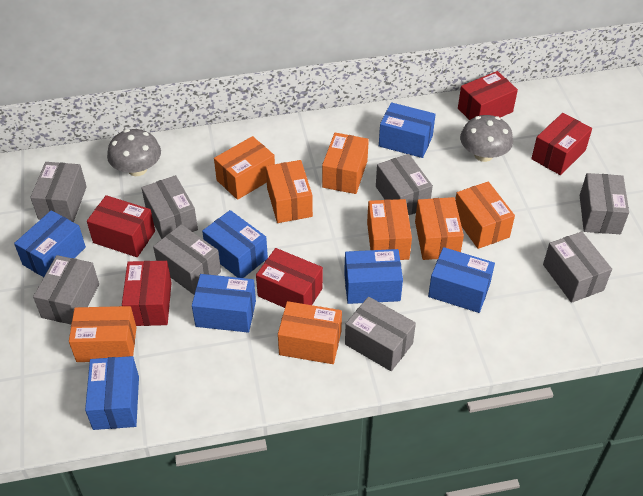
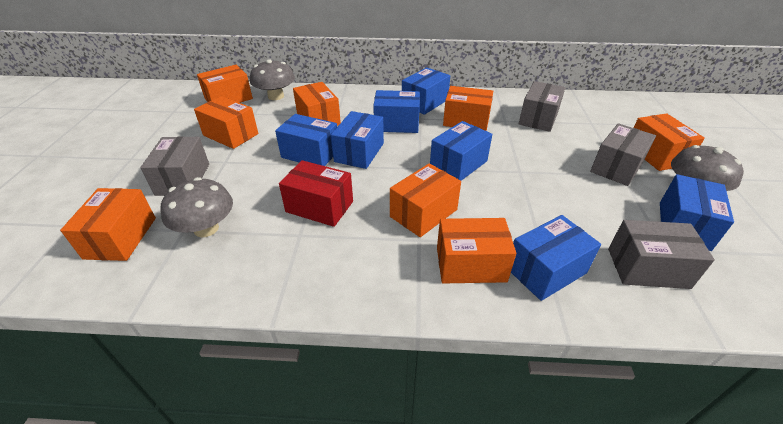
grey box: 8 -> 4
grey mushroom: 2 -> 3
red box: 5 -> 1

